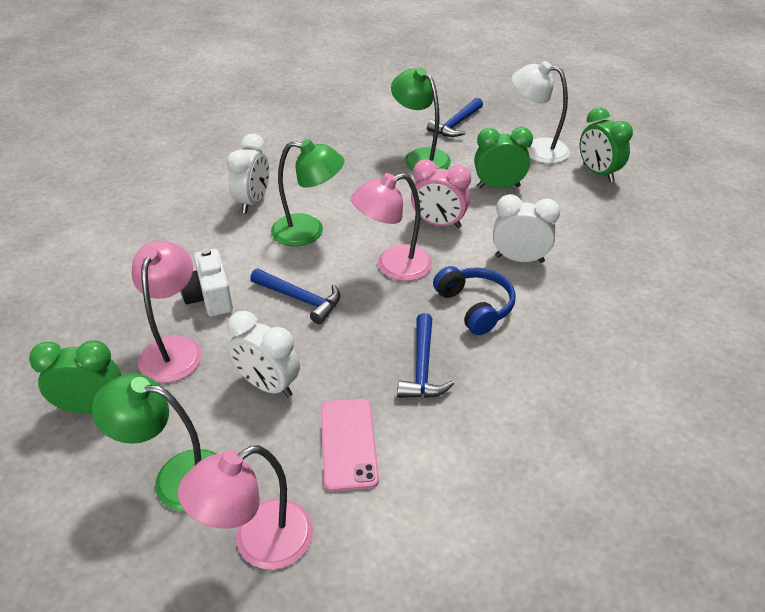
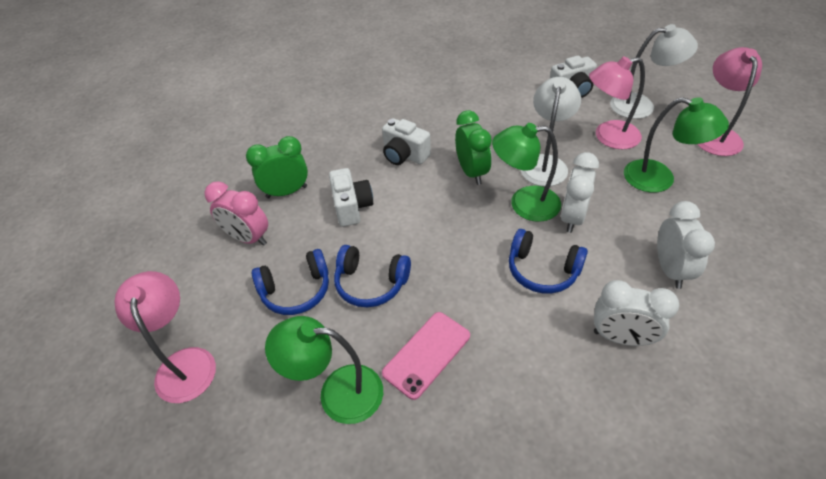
blue hammer: 3 -> 0
blue headphones: 1 -> 3
green clock: 3 -> 2
white camera: 1 -> 3
white lamp: 1 -> 2

